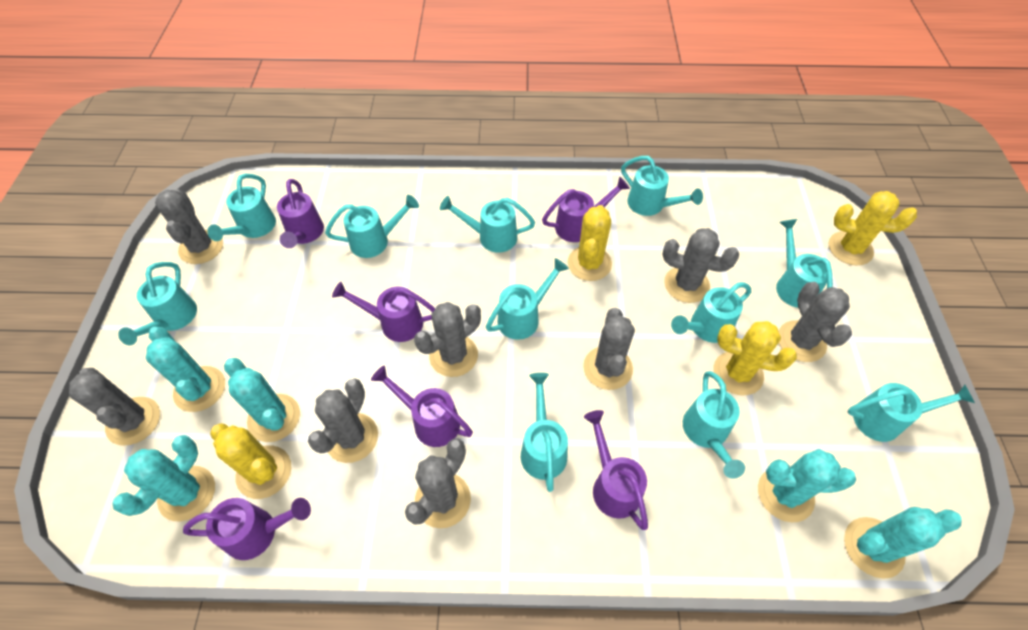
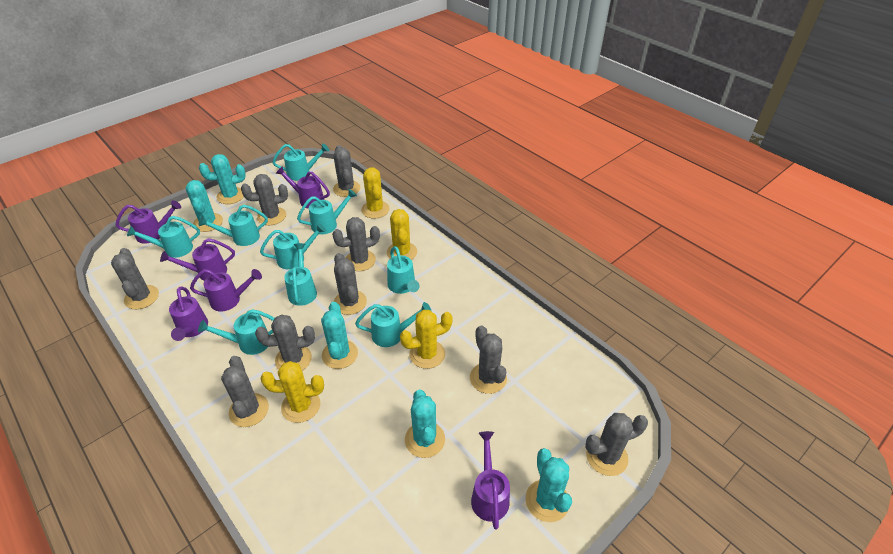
grey cactus: 8 -> 9
turquoise watering can: 11 -> 9

